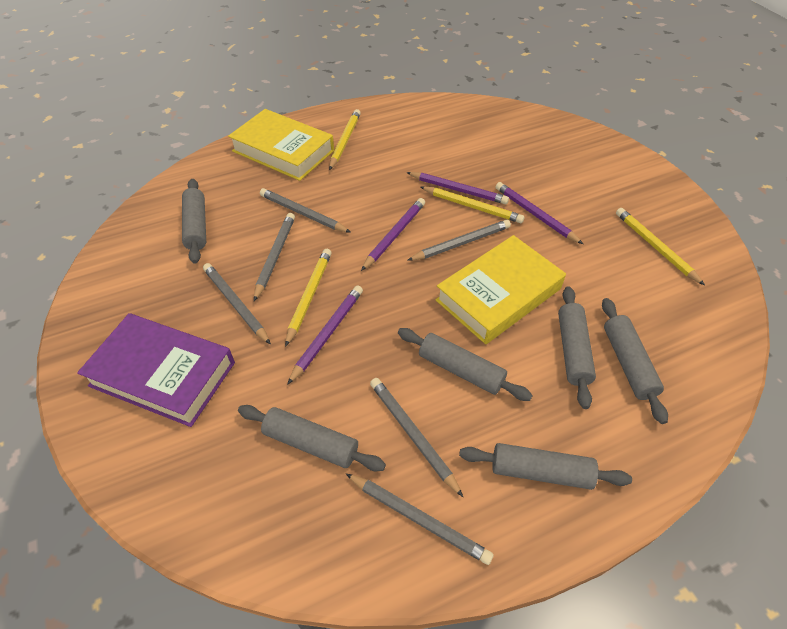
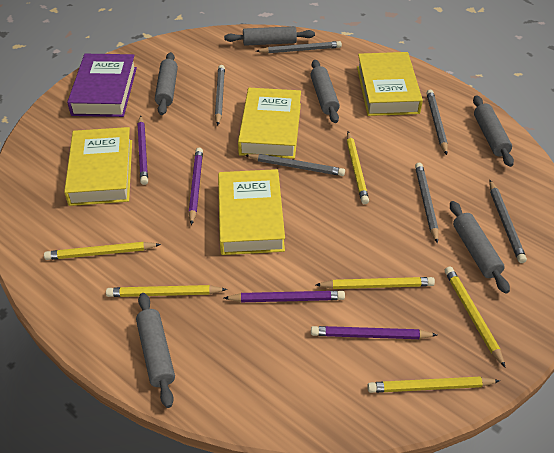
yellow book: 2 -> 4
yellow pencil: 4 -> 6

